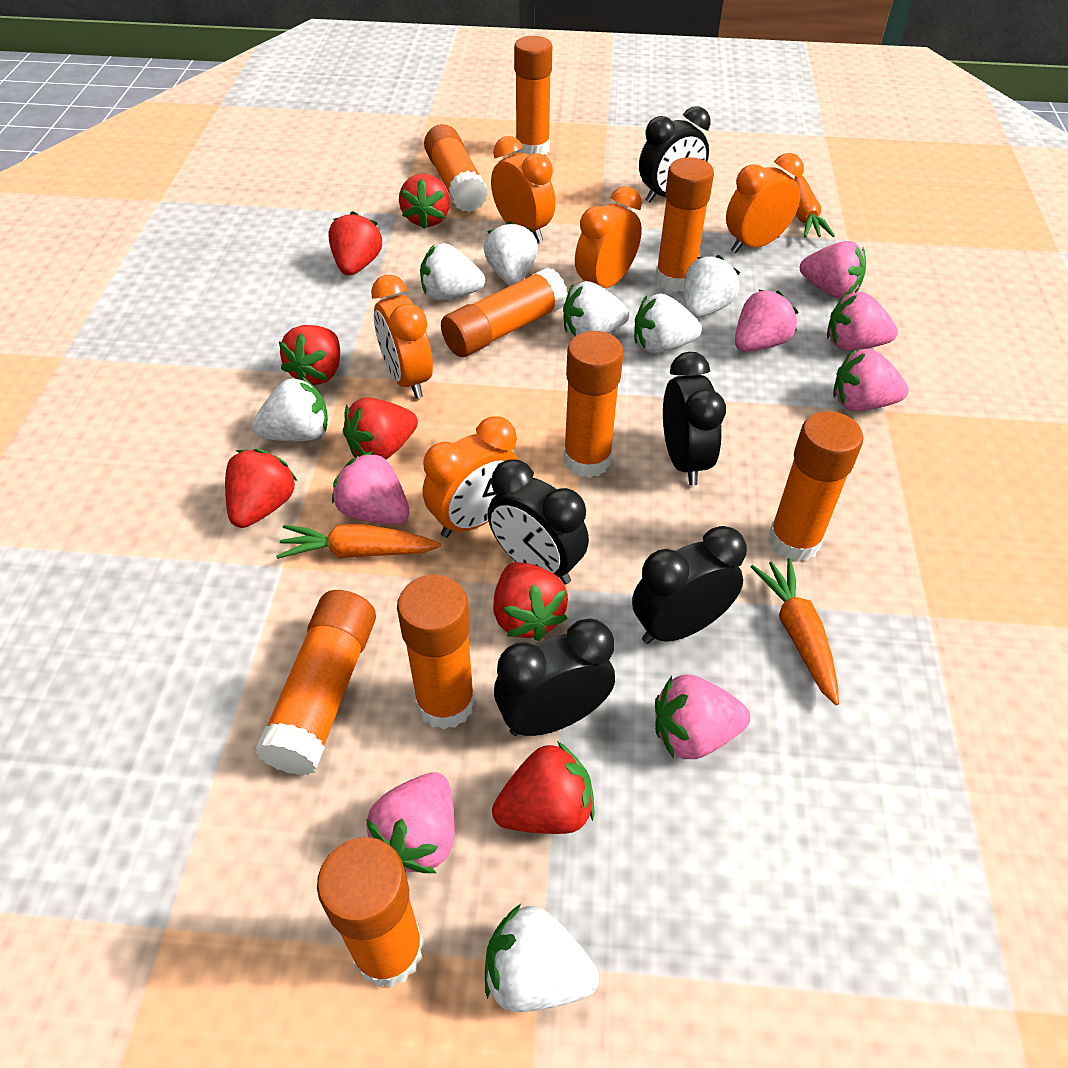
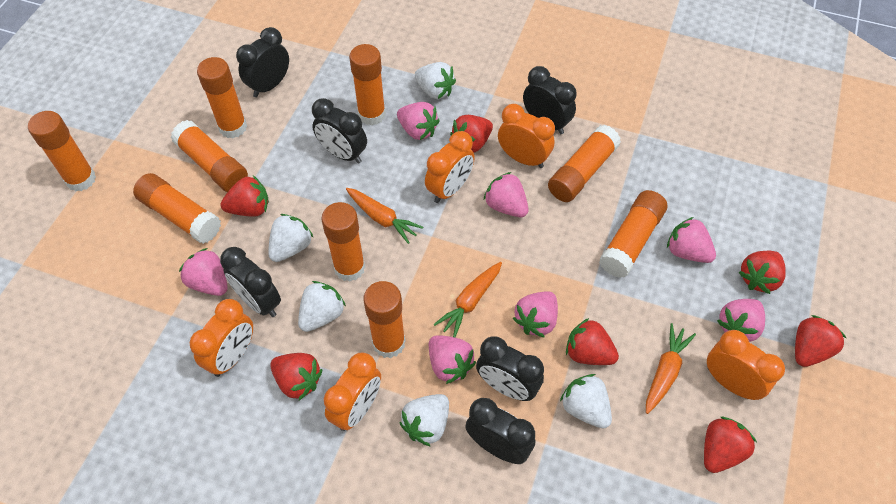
black clock: 5 -> 6
white strawberry: 7 -> 5

